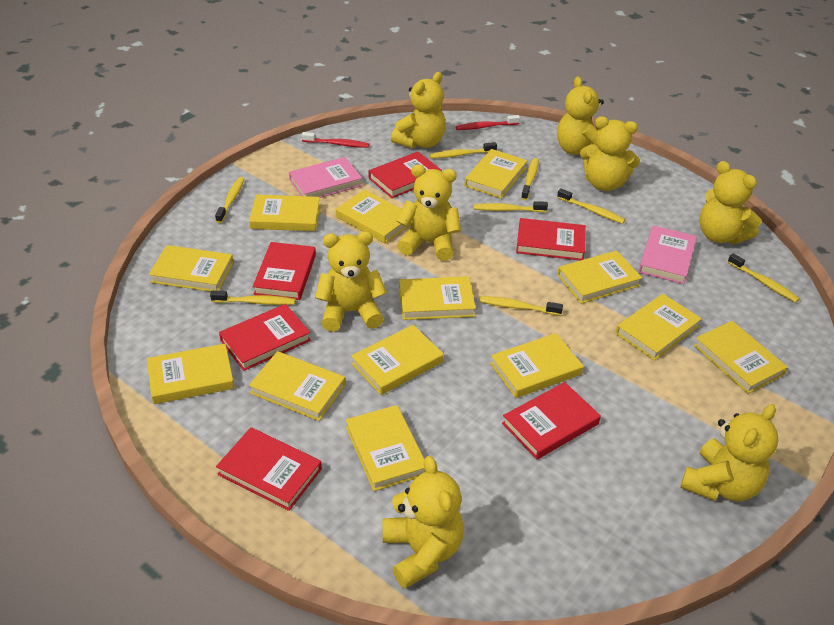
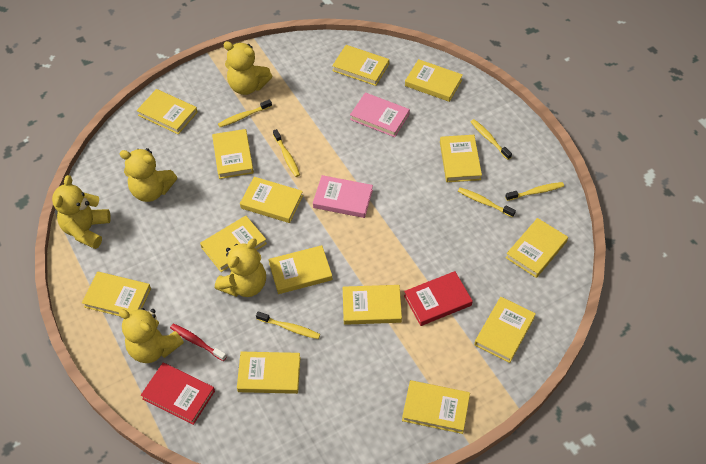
red book: 6 -> 2
red toothbrush: 2 -> 1
yellow book: 13 -> 14
yellow teddy bear: 8 -> 5
yellow toothbrush: 8 -> 6

